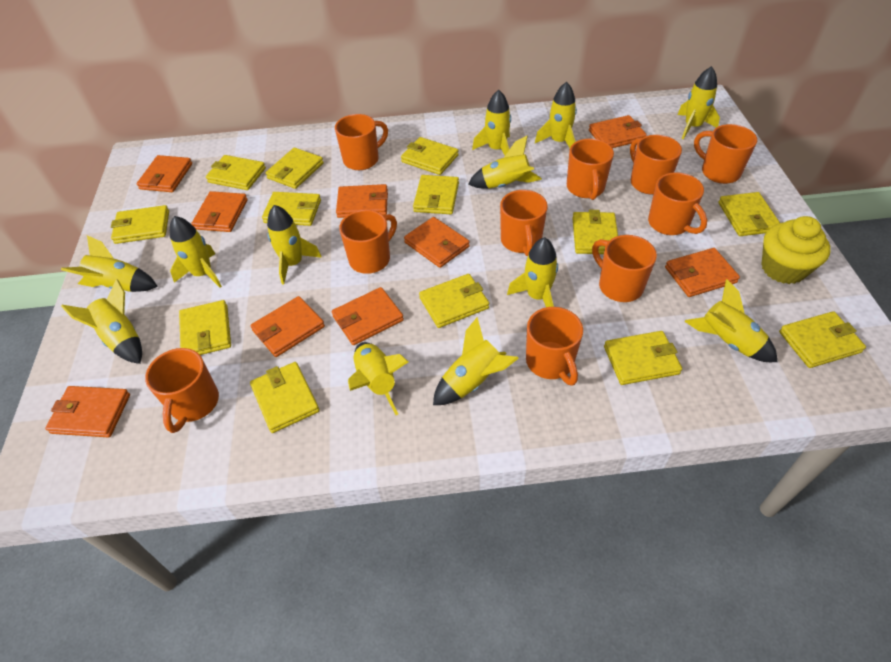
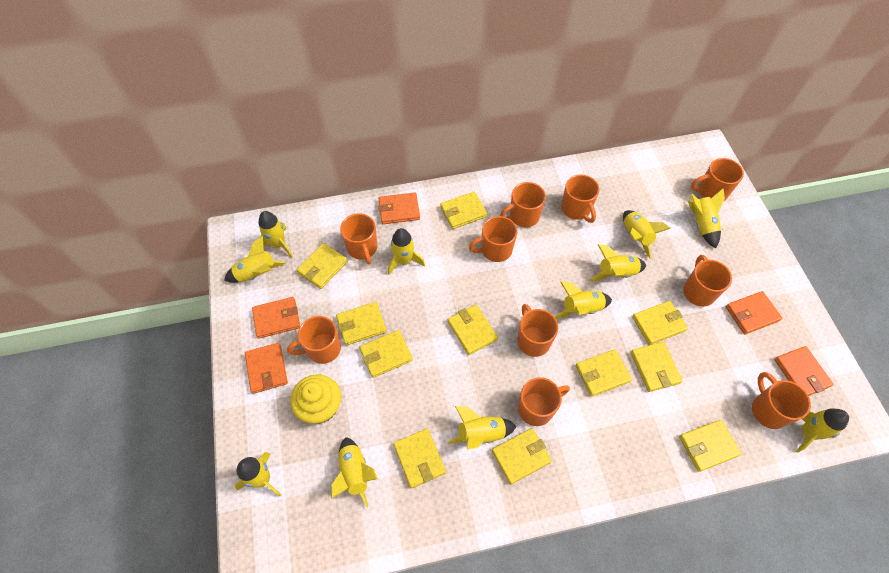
orange wallet: 9 -> 5
yellow rocket: 12 -> 11
yellow wallet: 13 -> 11

